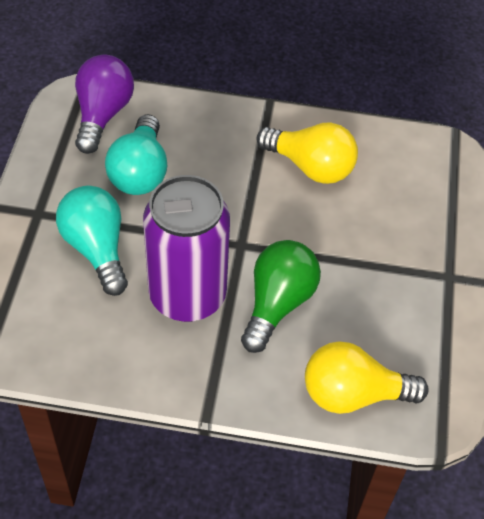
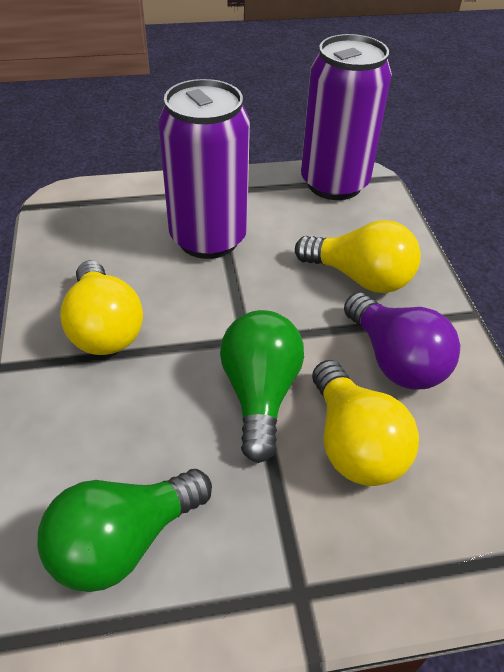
green light bulb: 1 -> 2
purple can: 1 -> 2
turquoise light bulb: 2 -> 0
yellow light bulb: 2 -> 3

